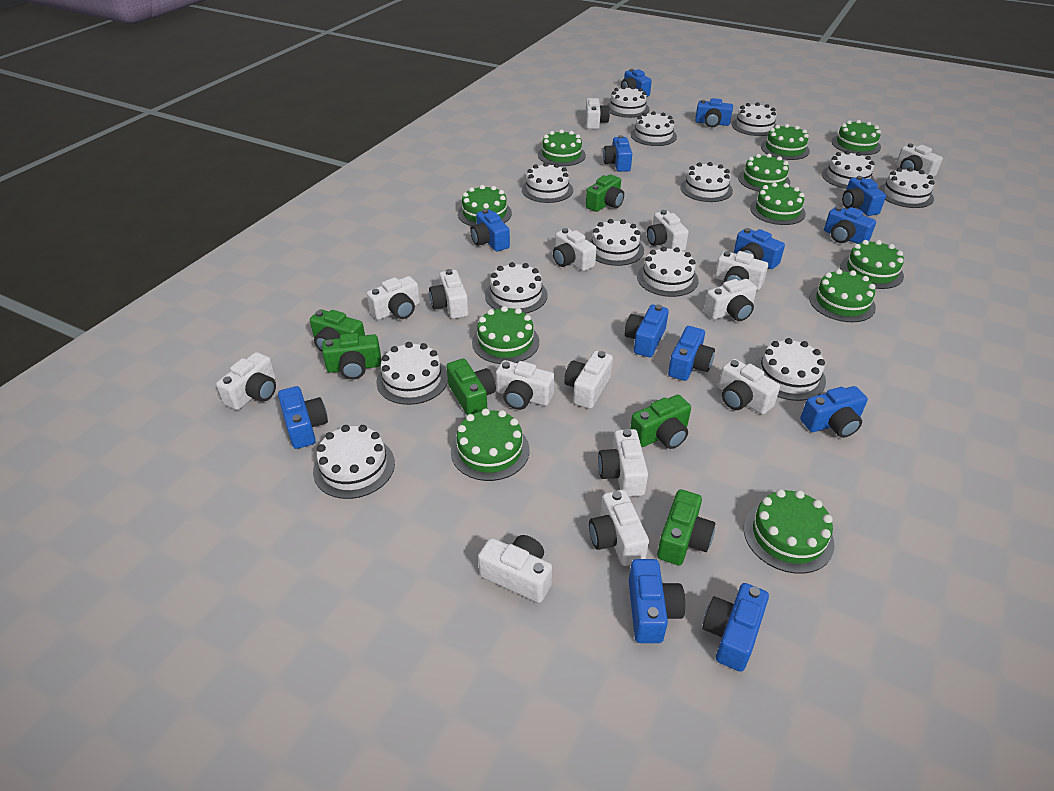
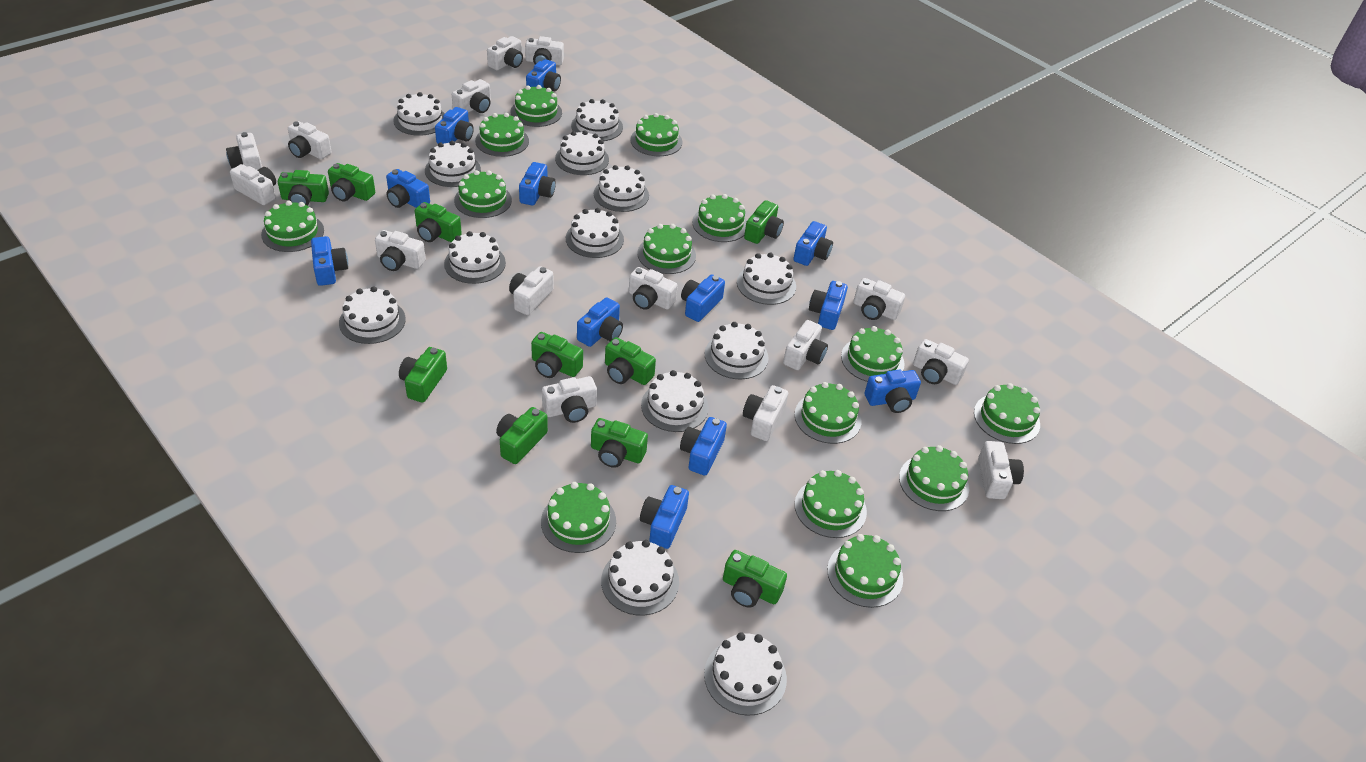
blue camera: 13 -> 12
green cake: 11 -> 14
green camera: 6 -> 10

